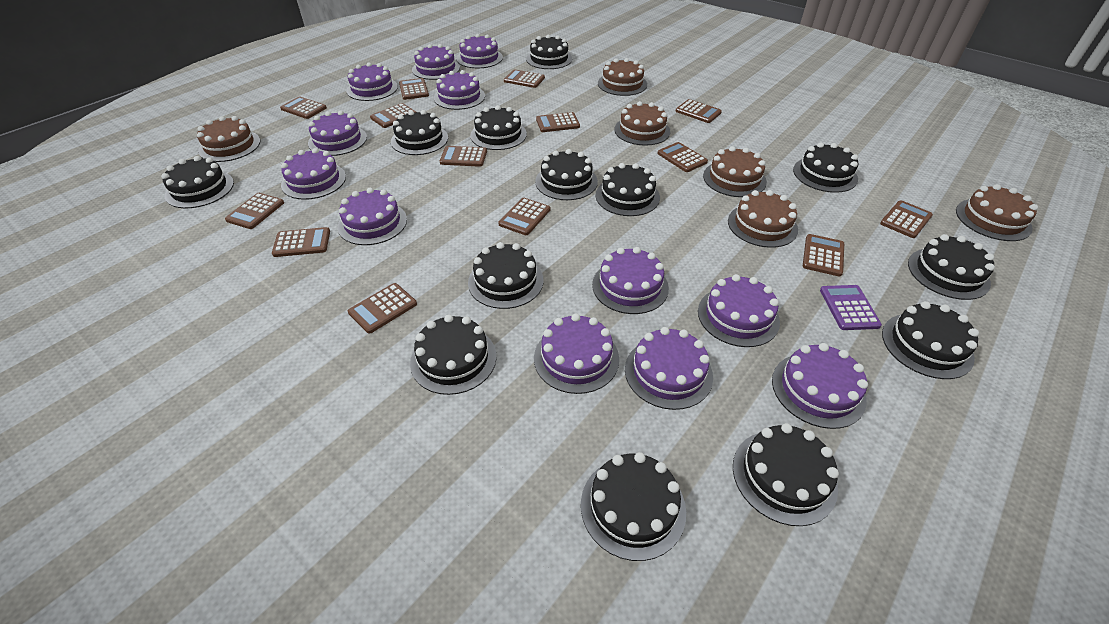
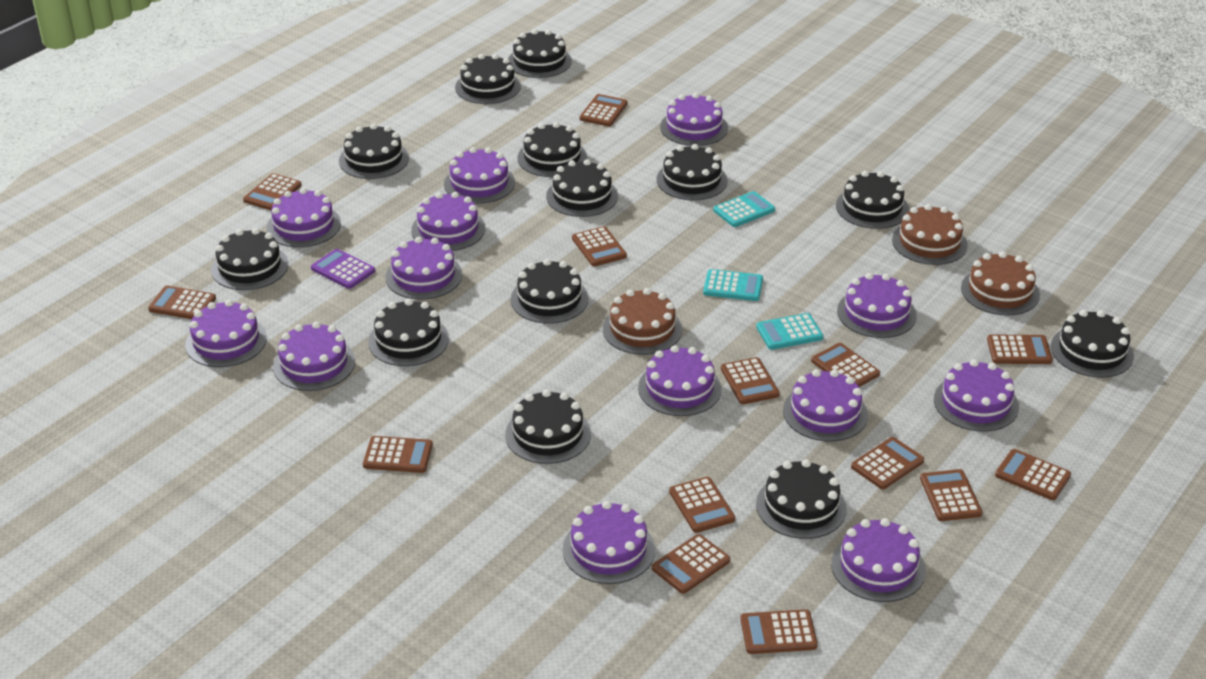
brown cake: 6 -> 3
purple cake: 12 -> 13
turquoise calculator: 0 -> 3

